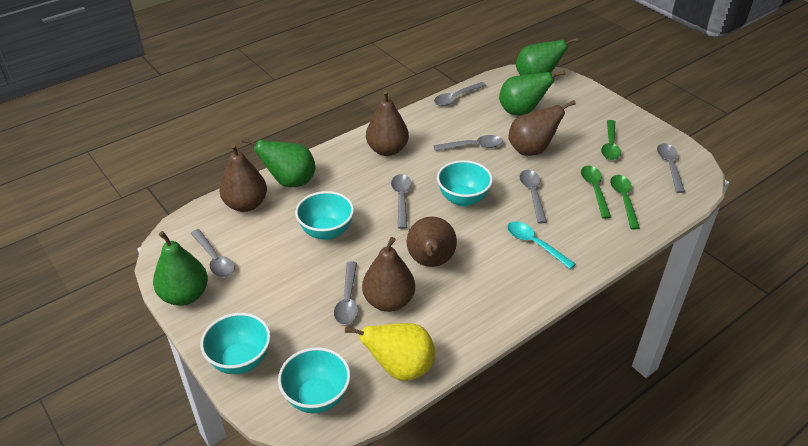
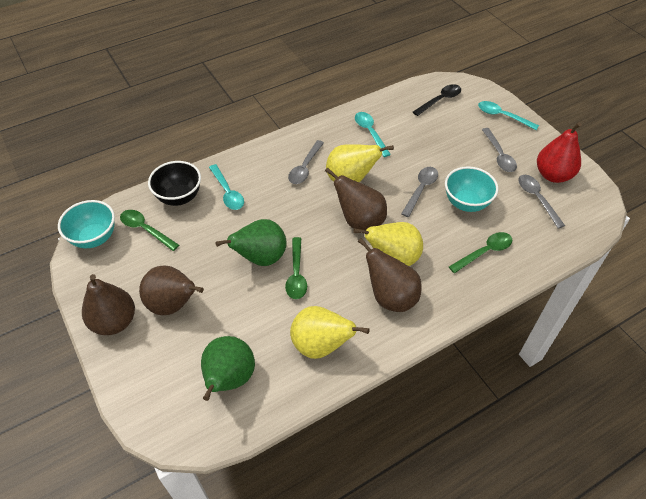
black bowl: 0 -> 1
black spoon: 0 -> 1
brown pear: 5 -> 4
green pear: 4 -> 2
grey spoon: 7 -> 4
red pear: 0 -> 1
turquoise bowl: 4 -> 2
turquoise spoon: 1 -> 3
yellow pear: 1 -> 3

